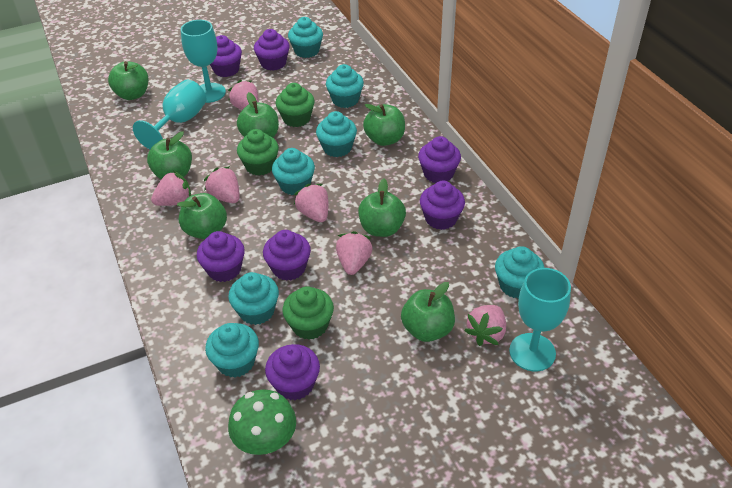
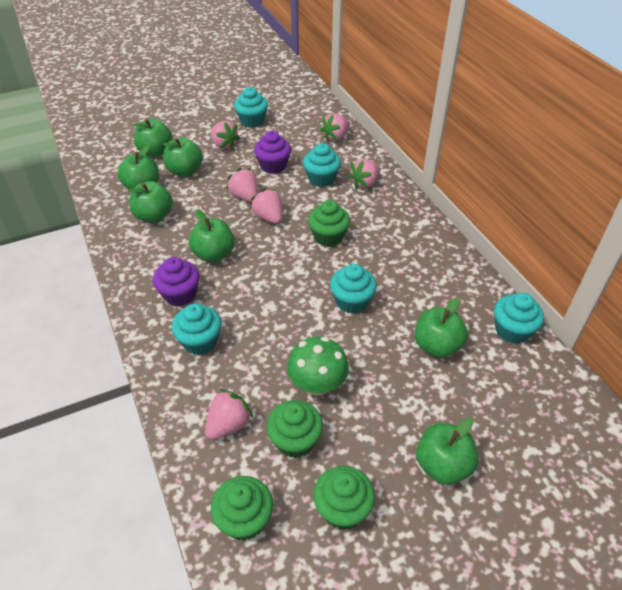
green cupcake: 3 -> 4
purple cupcake: 7 -> 2
turquoise cupcake: 7 -> 5
turquoise goblet: 3 -> 0

